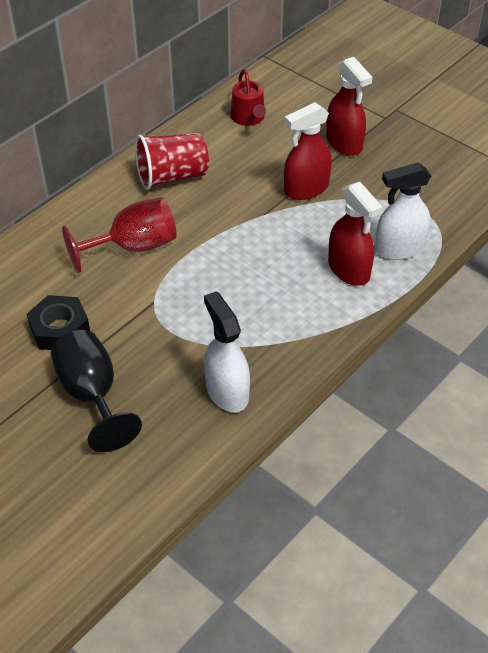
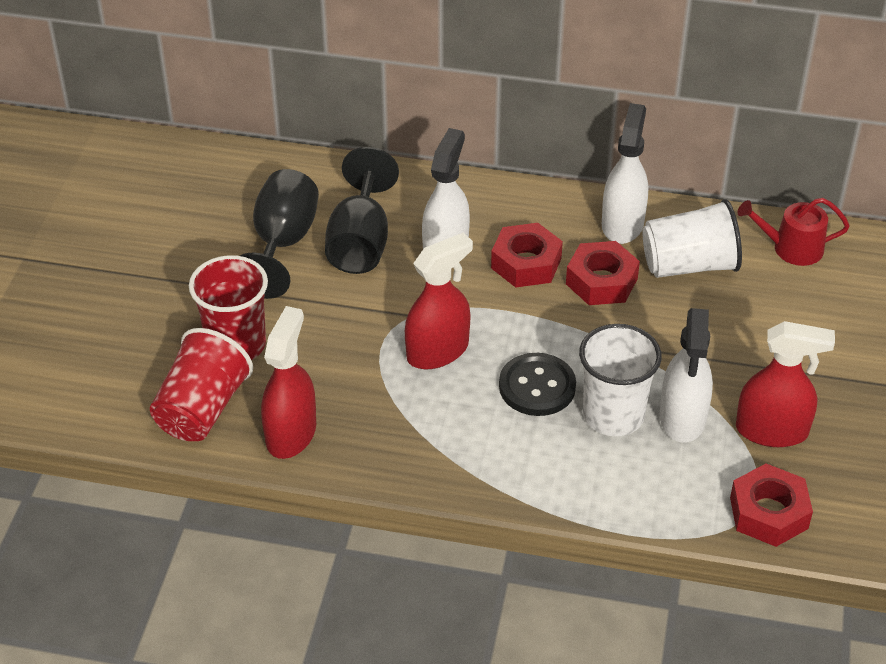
black button: 0 -> 1
black goblet: 1 -> 2
black nut: 1 -> 0
red cup: 1 -> 2
red goblet: 1 -> 0
red nut: 0 -> 3
white cup: 0 -> 2
white spray bottle: 2 -> 3

